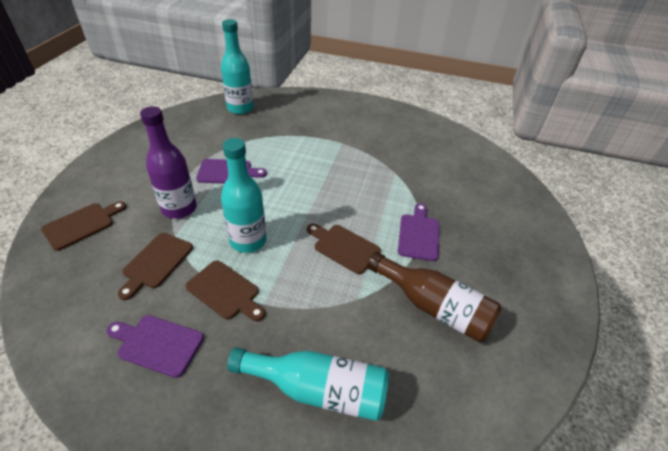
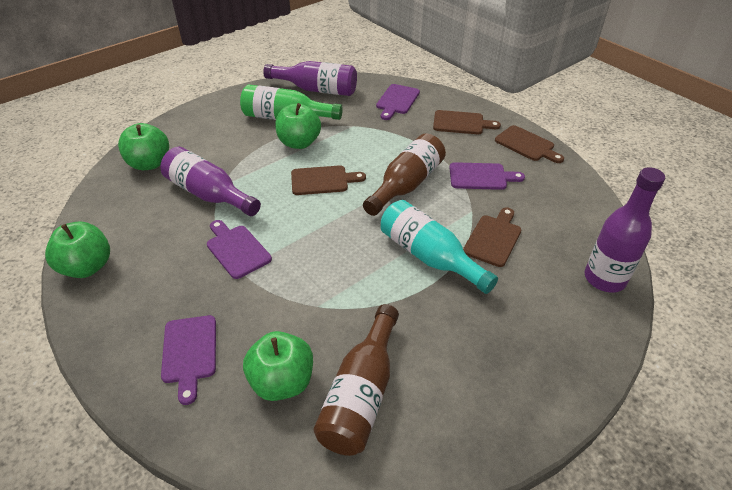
brown bottle: 1 -> 2
green apple: 0 -> 4
green bottle: 0 -> 1
purple bottle: 1 -> 3
purple cutting board: 3 -> 4
turquoise bottle: 3 -> 1

